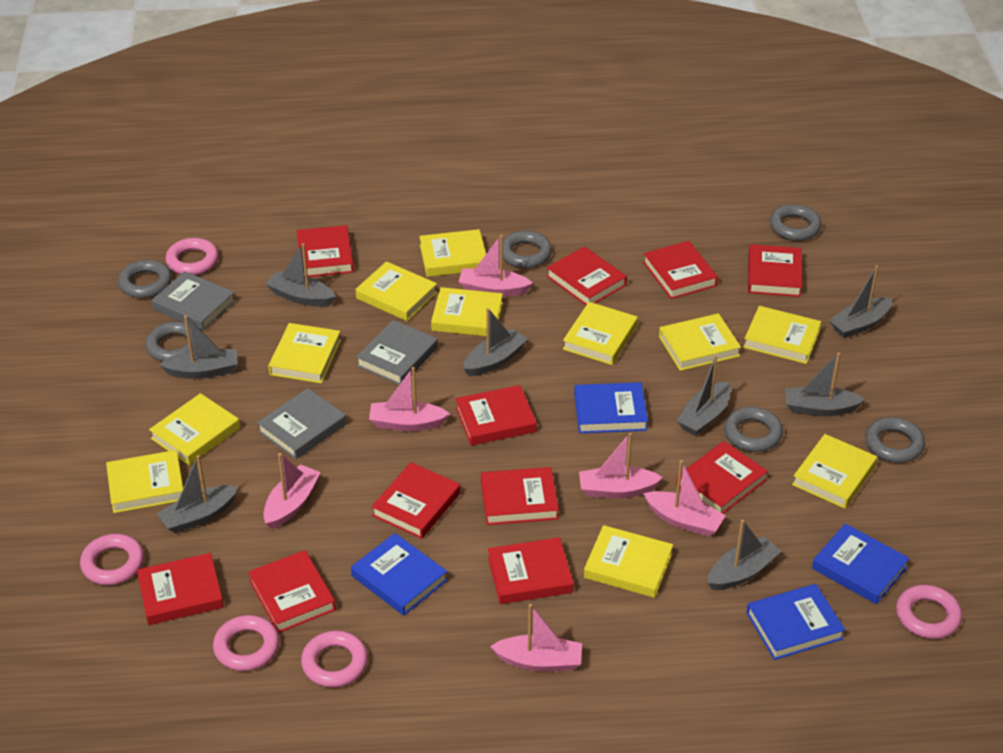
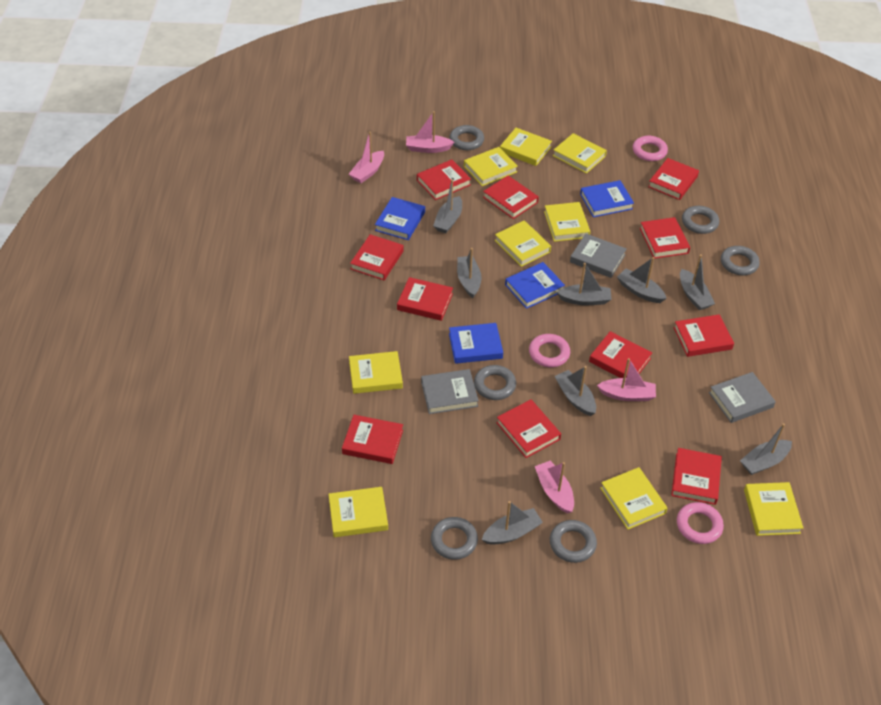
pink boat: 6 -> 4
pink ring: 5 -> 3
yellow book: 11 -> 9

